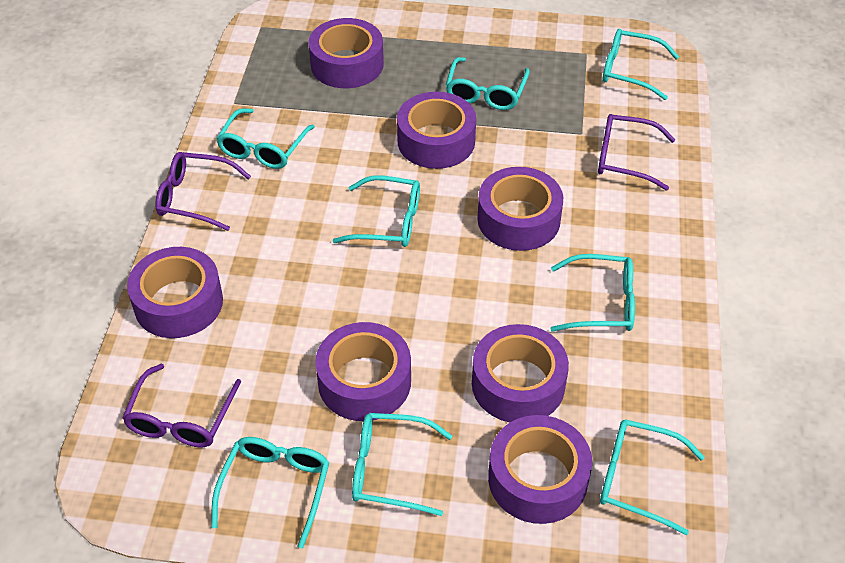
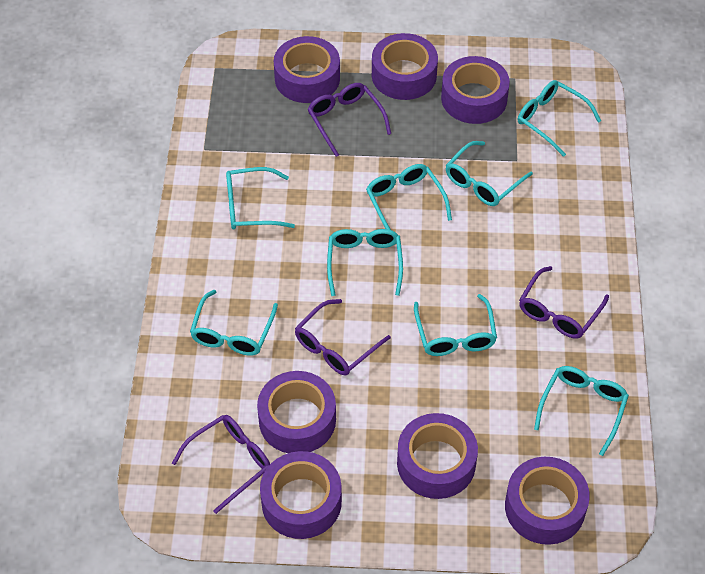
purple glasses: 3 -> 4

